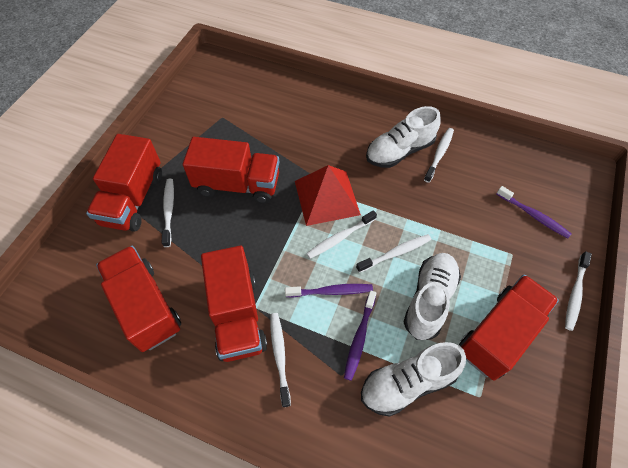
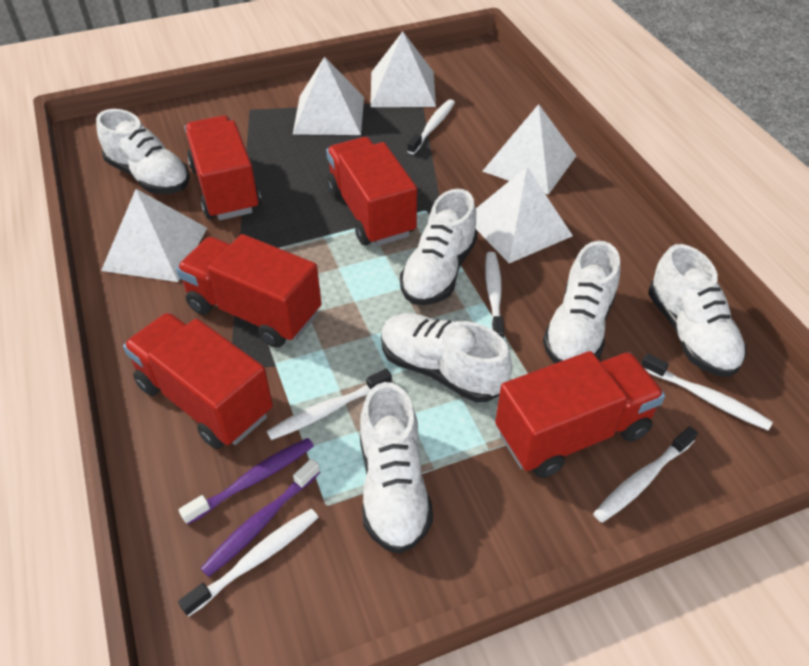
purple toothbrush: 3 -> 2
red pyramid: 1 -> 0
white pyramid: 0 -> 5
white shoe: 3 -> 6

